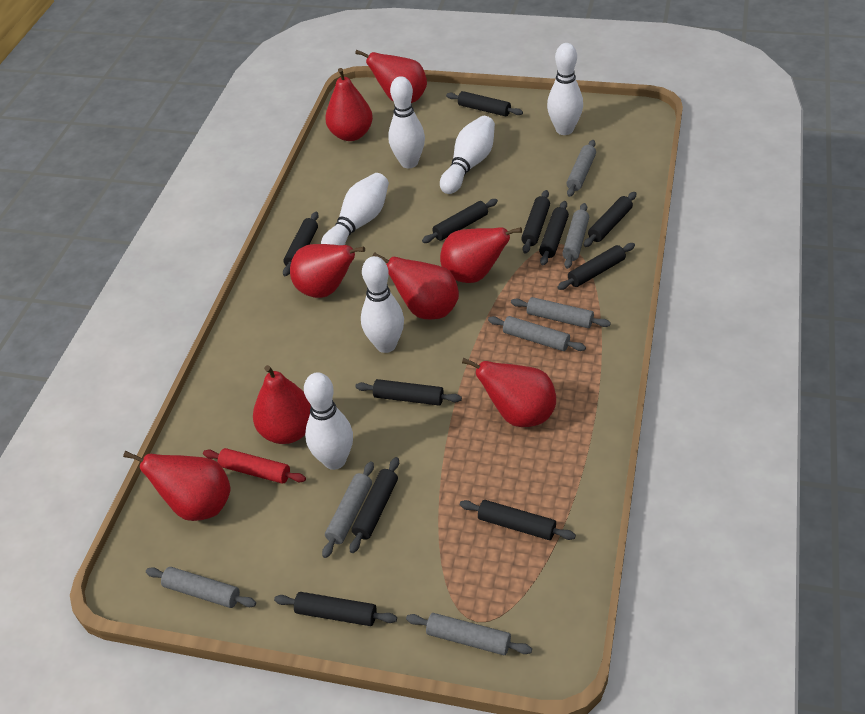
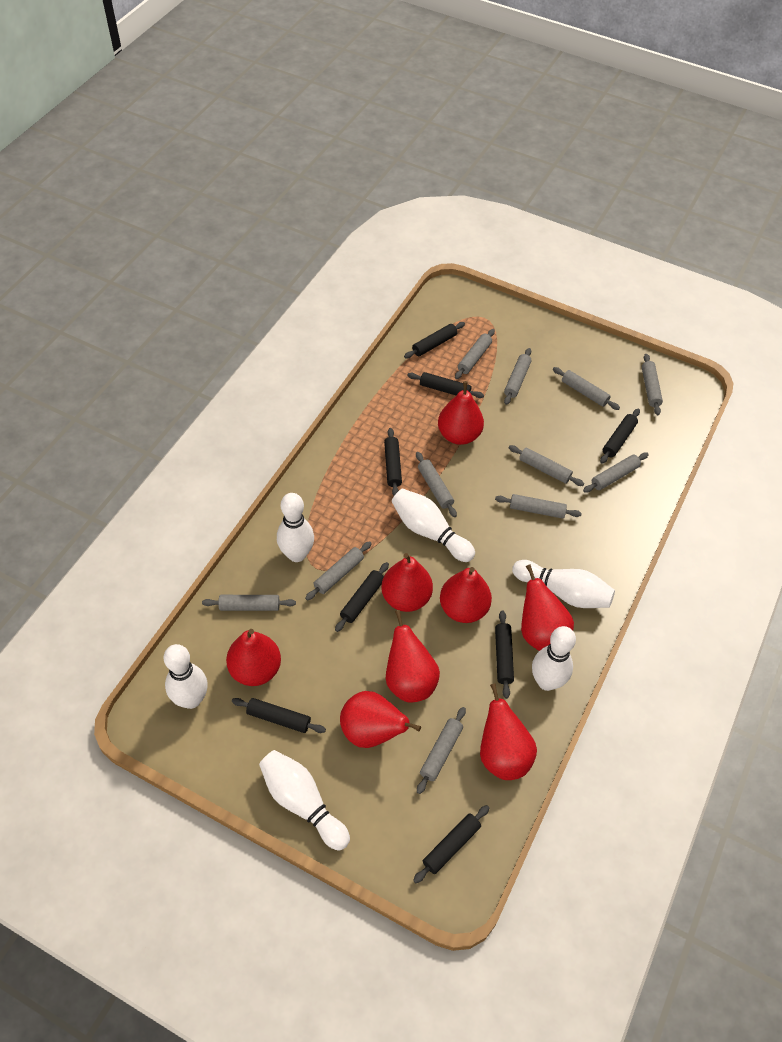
black rolling pin: 11 -> 8
grey rolling pin: 7 -> 11
red rolling pin: 1 -> 0

